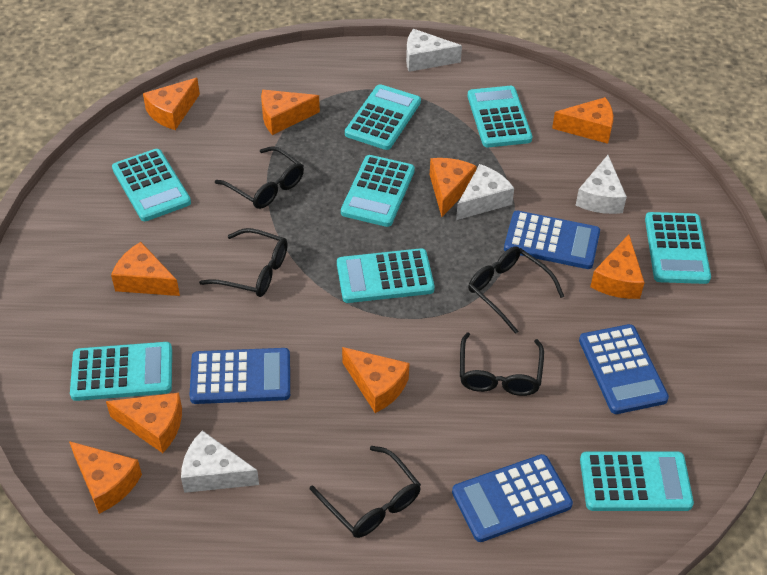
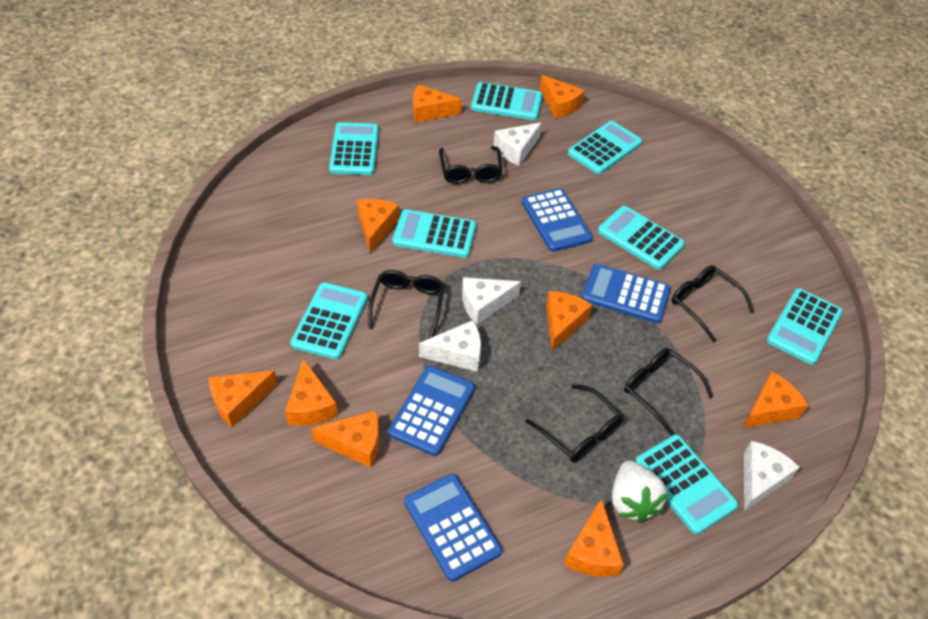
white strawberry: 0 -> 1

